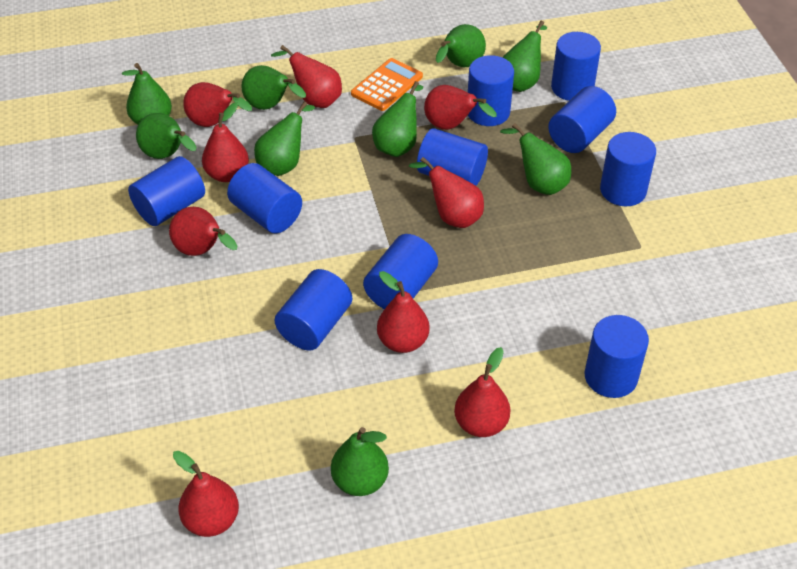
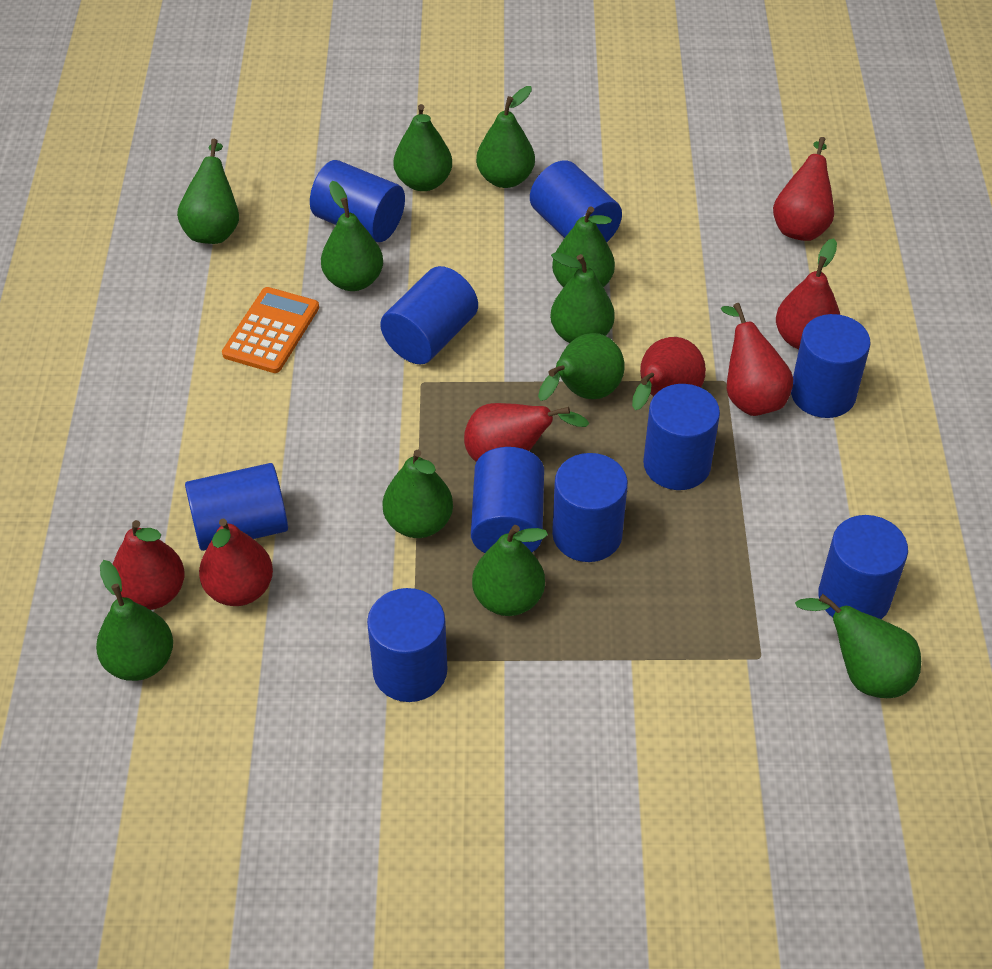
green pear: 9 -> 11
red pear: 9 -> 7

